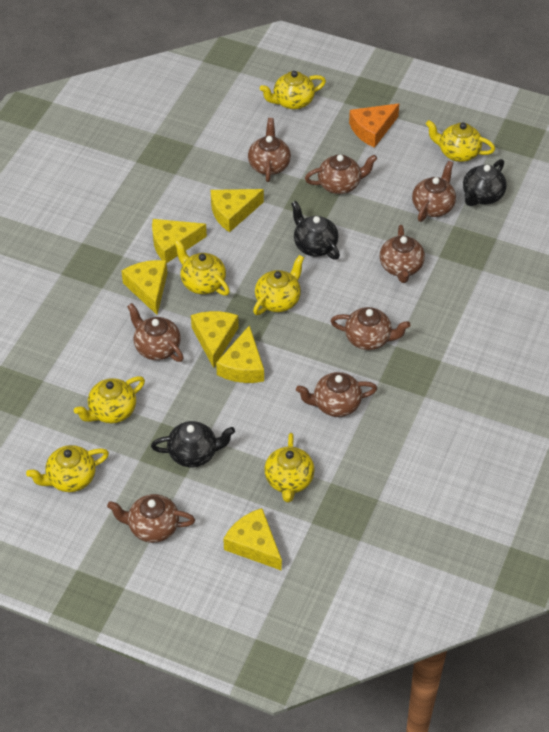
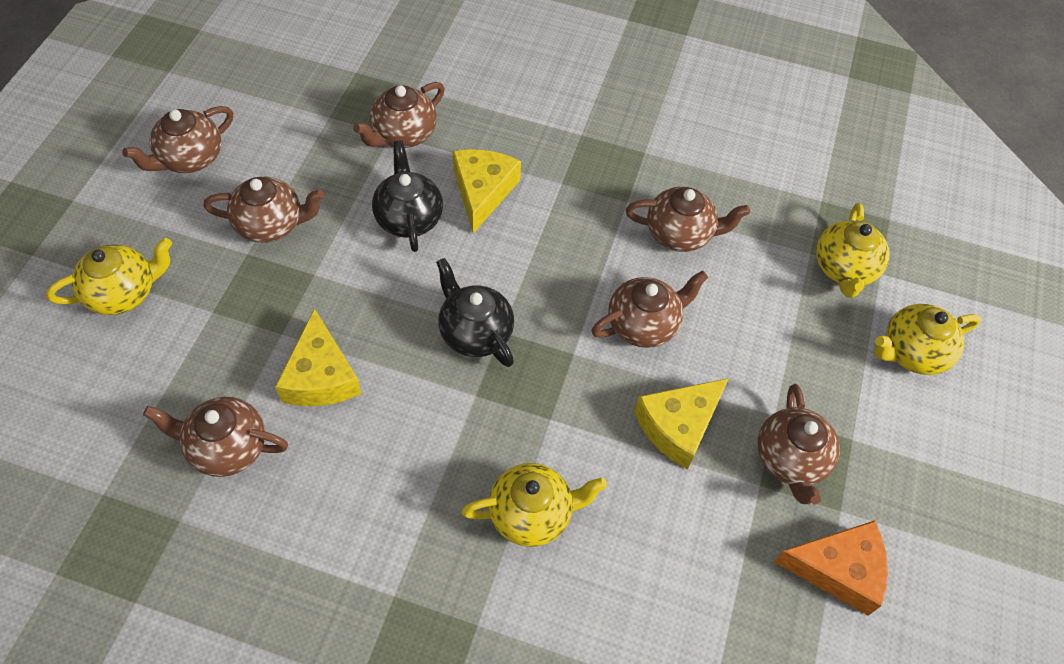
black teapot: 3 -> 2
brown teapot: 8 -> 7
yellow cheese: 6 -> 3
yellow teapot: 7 -> 4

